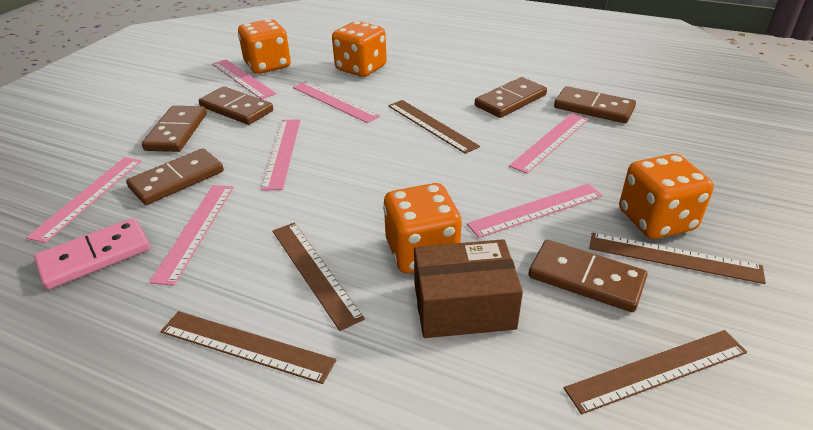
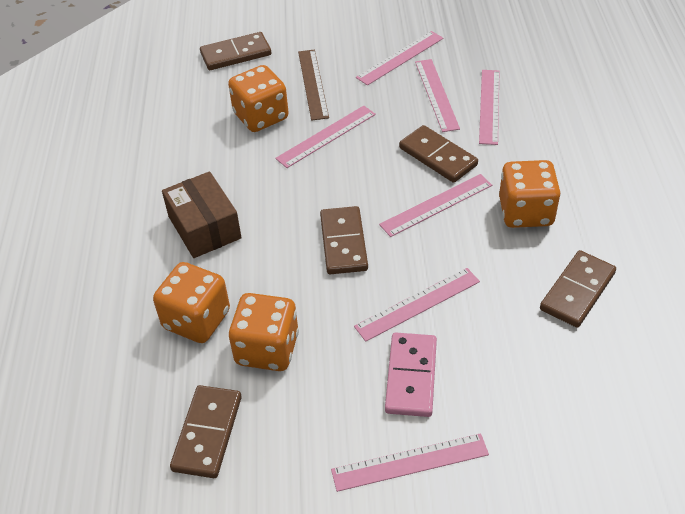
brown domino: 6 -> 5
brown ruler: 5 -> 1

